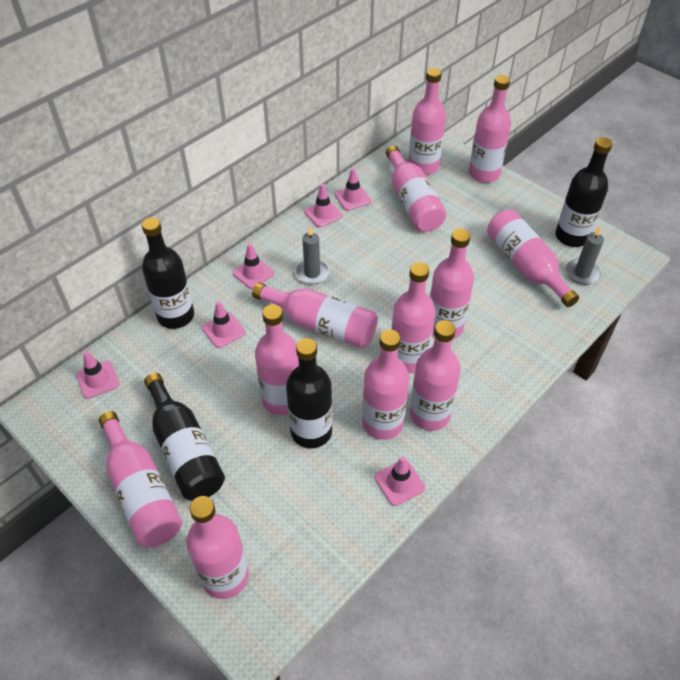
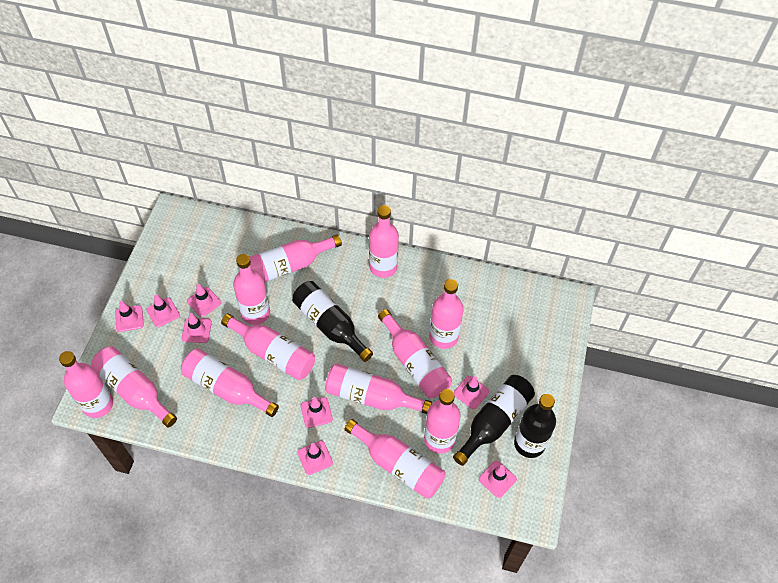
black bottle: 4 -> 3
grey candle: 2 -> 0
pink traffic cone: 6 -> 8

